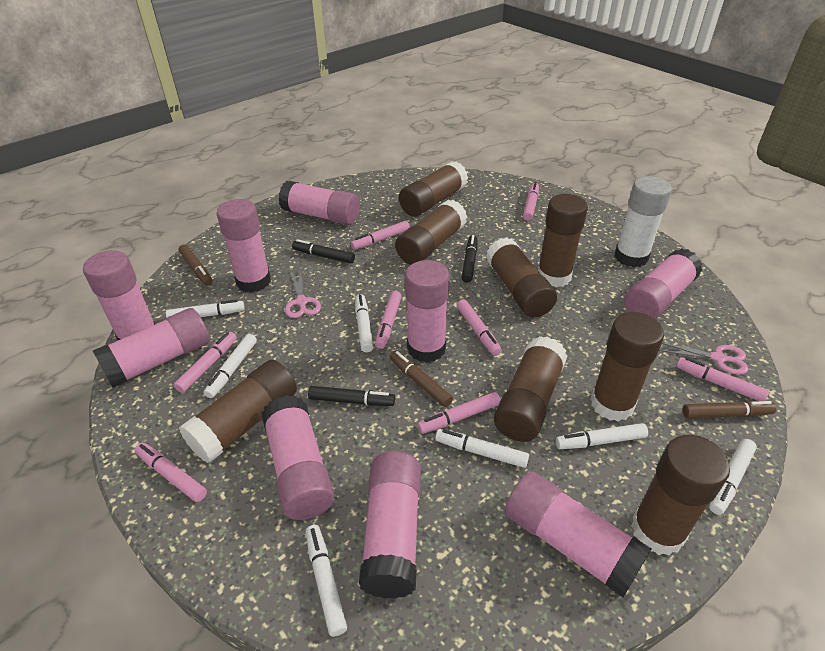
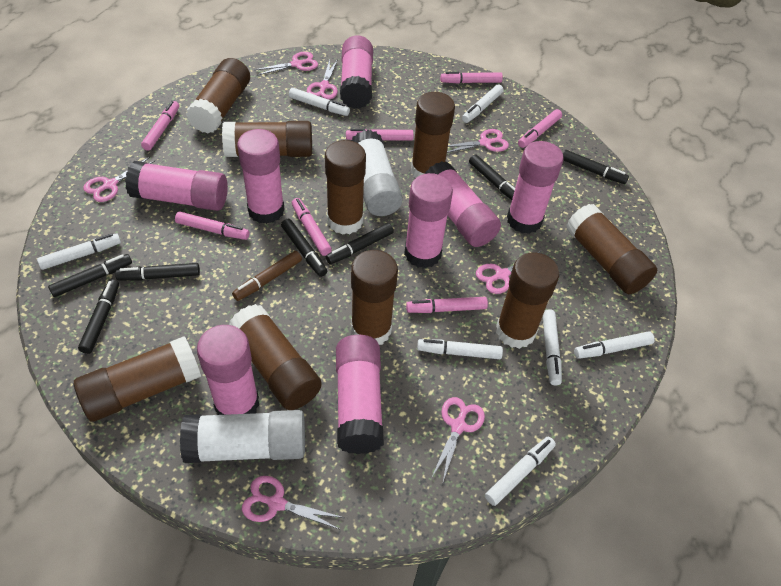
black marker: 3 -> 7
brown glue stick: 8 -> 9
brown marker: 3 -> 1
pink glue stick: 9 -> 8
pink marker: 8 -> 7
pink scissors: 2 -> 7
white glue stick: 1 -> 2

